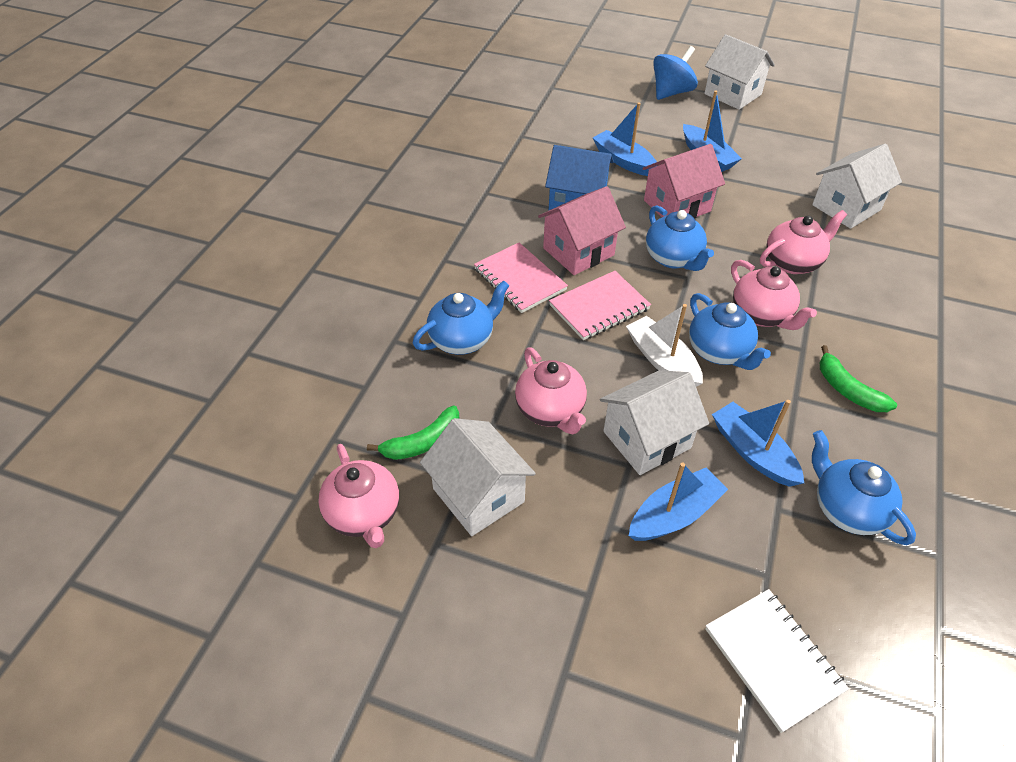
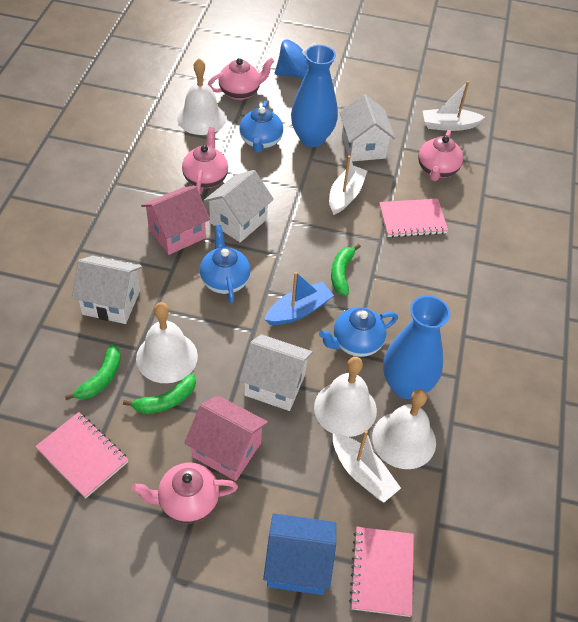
blue boat: 4 -> 1
blue teapot: 4 -> 3
blue vase: 0 -> 2
green banana: 2 -> 3
pink notebook: 2 -> 3
white bell: 0 -> 4
white boat: 1 -> 3
white notebook: 1 -> 0

